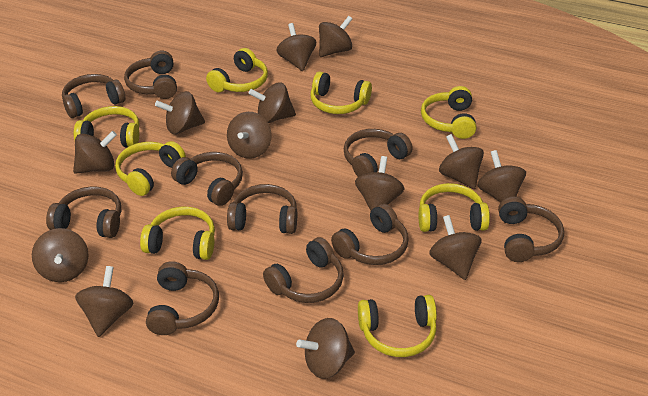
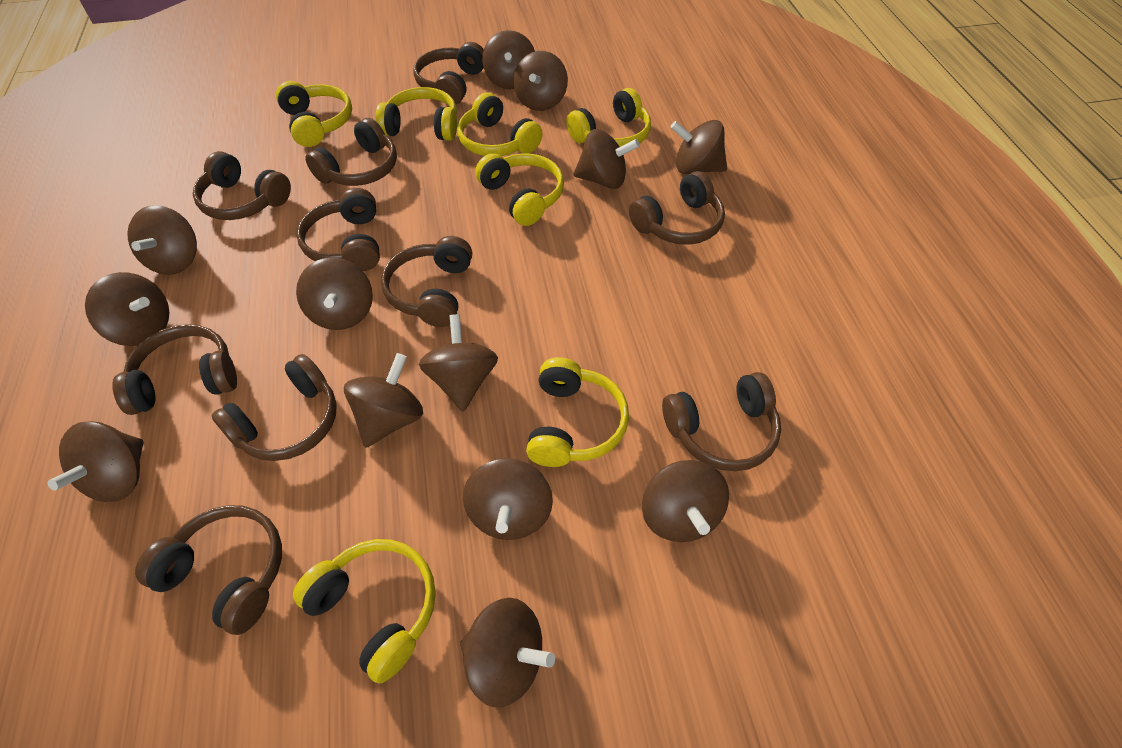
yellow headphones: 8 -> 7

